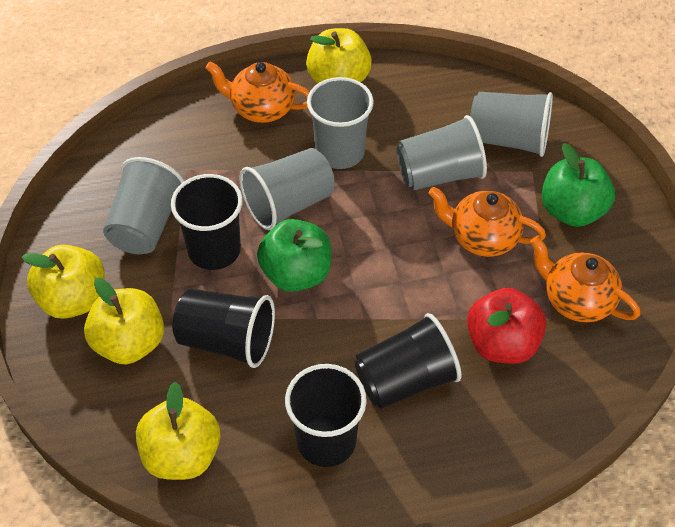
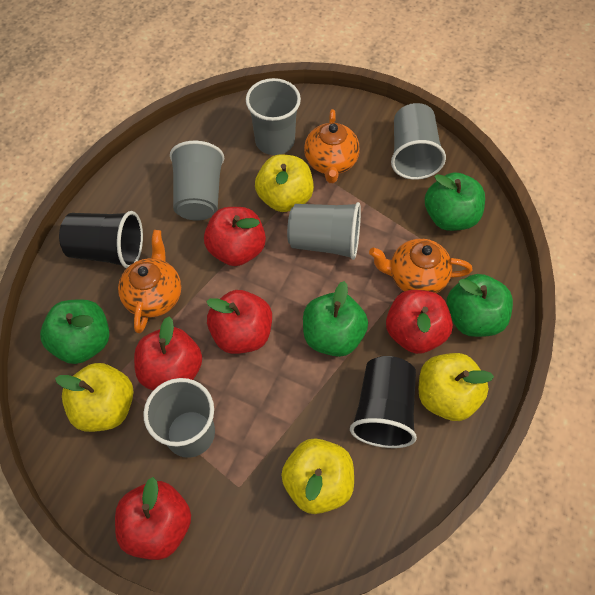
black cup: 4 -> 2
green apple: 2 -> 4
red apple: 1 -> 5

